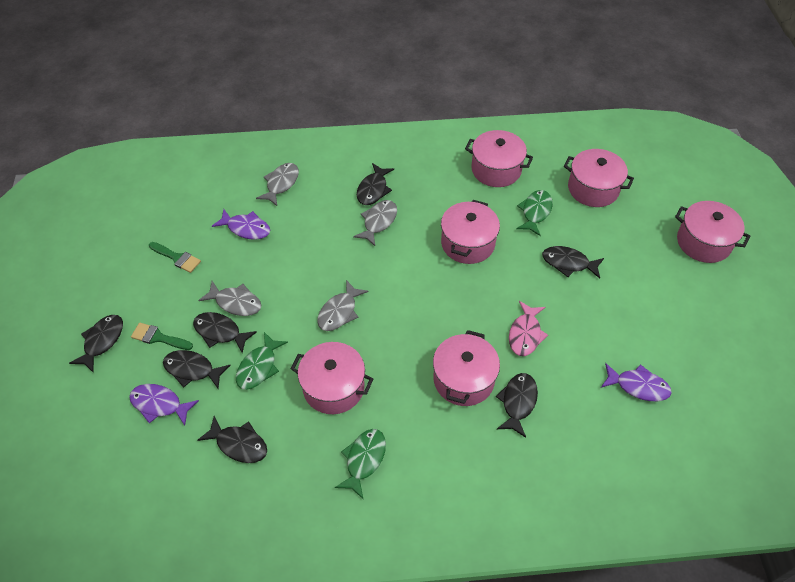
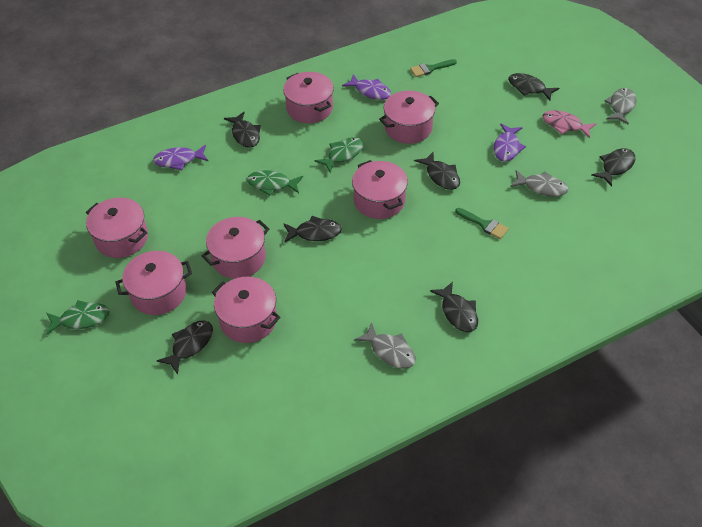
grey fish: 4 -> 3
pink pot: 6 -> 7

